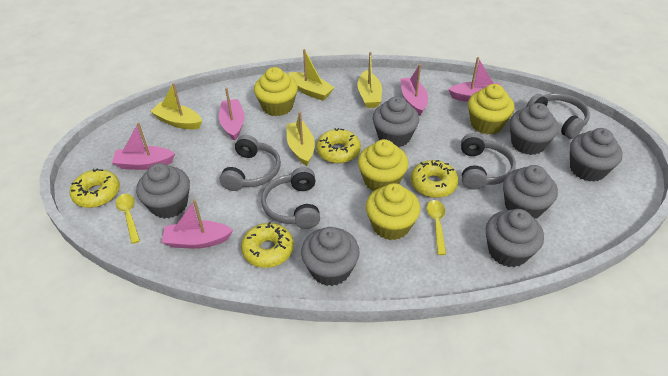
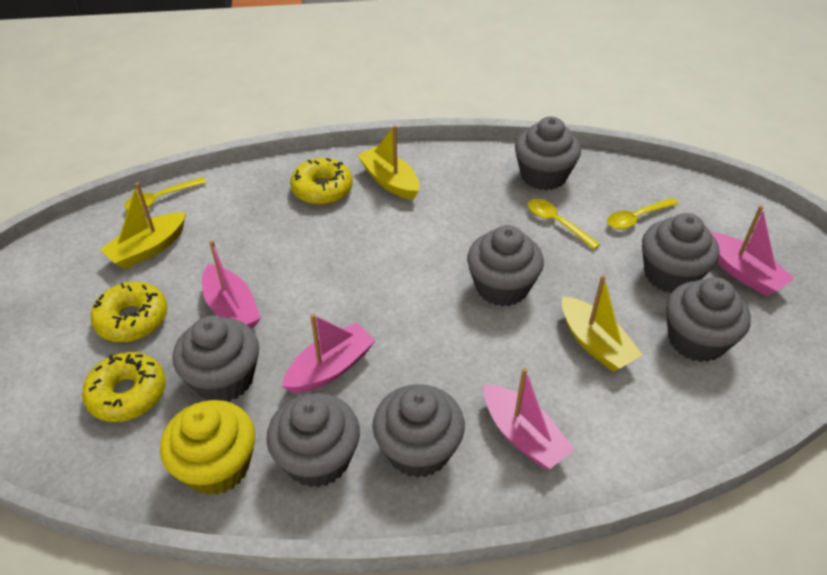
grey headphones: 4 -> 0
pink boat: 5 -> 4
yellow boat: 4 -> 3
yellow cupcake: 4 -> 1
yellow donut: 4 -> 3
yellow spoon: 2 -> 3

